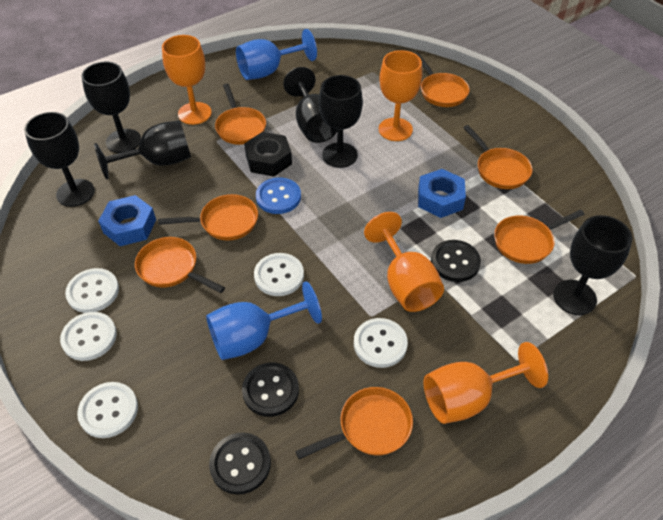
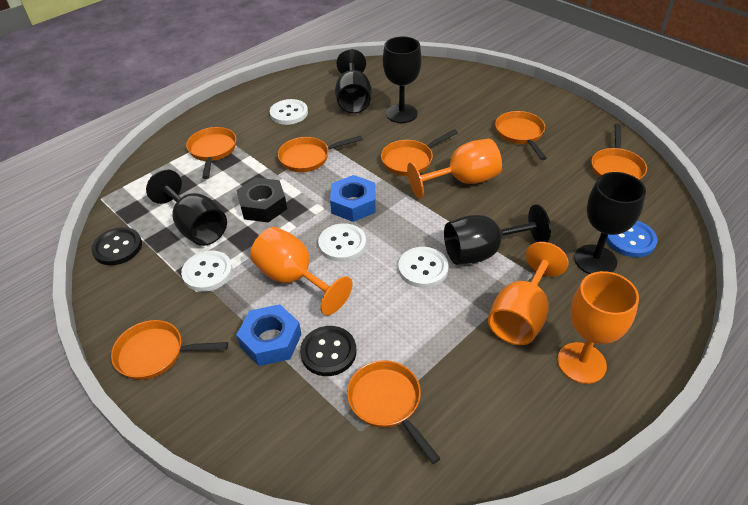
black button: 3 -> 2
black goblet: 6 -> 5
blue goblet: 2 -> 0
white button: 5 -> 4

